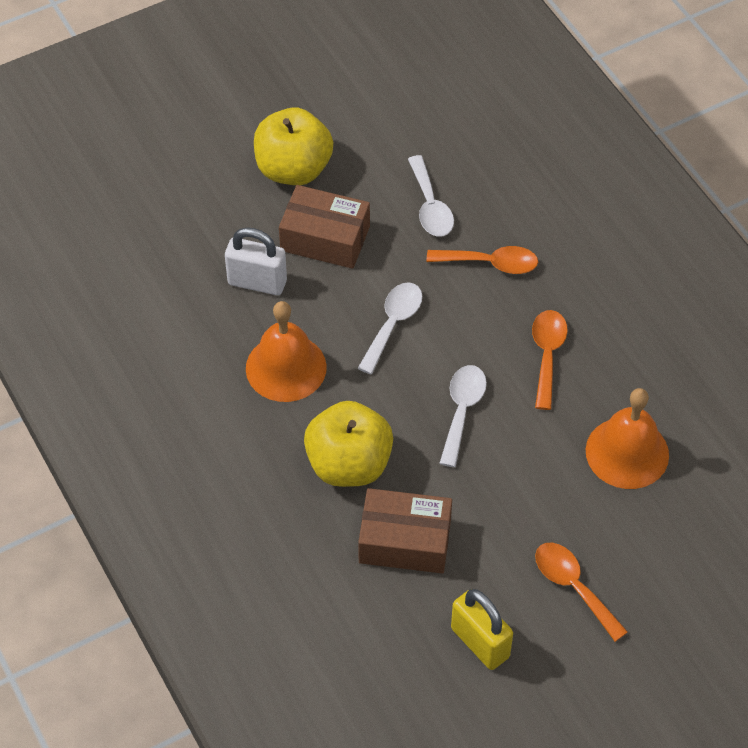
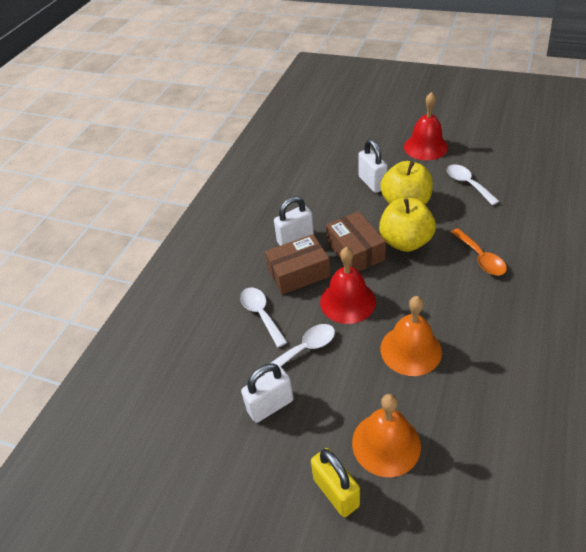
orange spoon: 3 -> 1
red bell: 0 -> 2
white padlock: 1 -> 3

